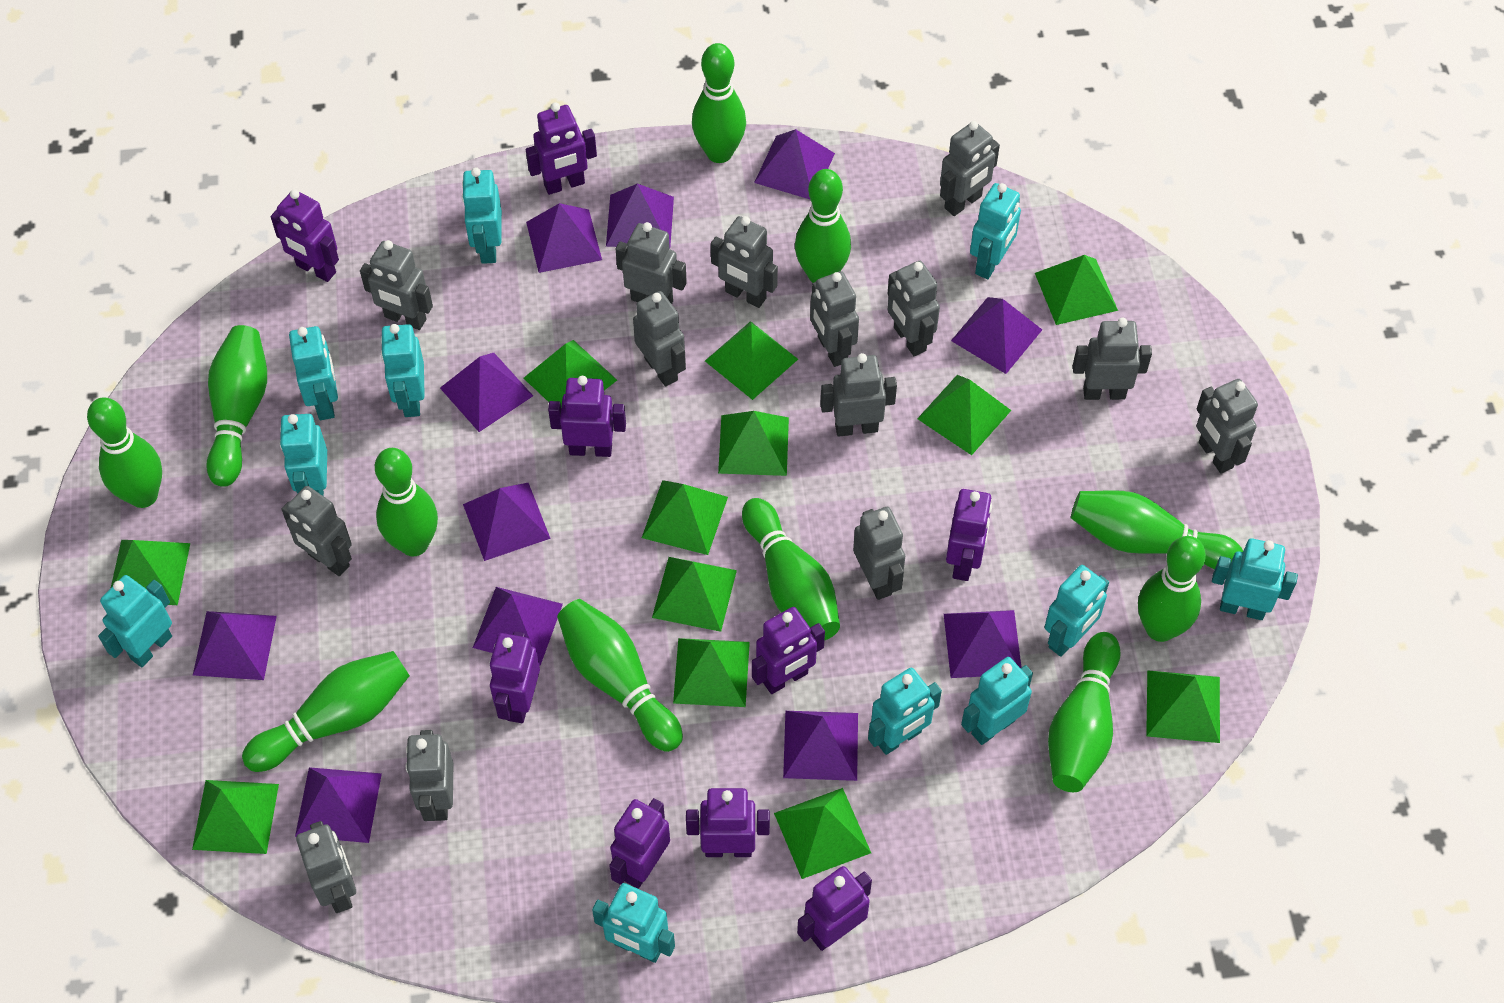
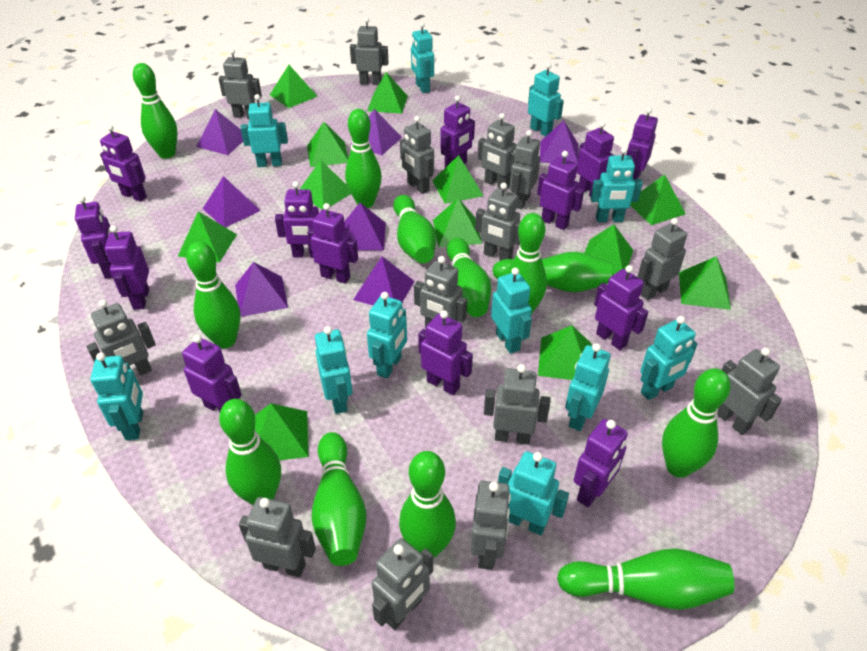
green bowling pin: 11 -> 12
purple pyramid: 11 -> 7
purple robot: 9 -> 13

